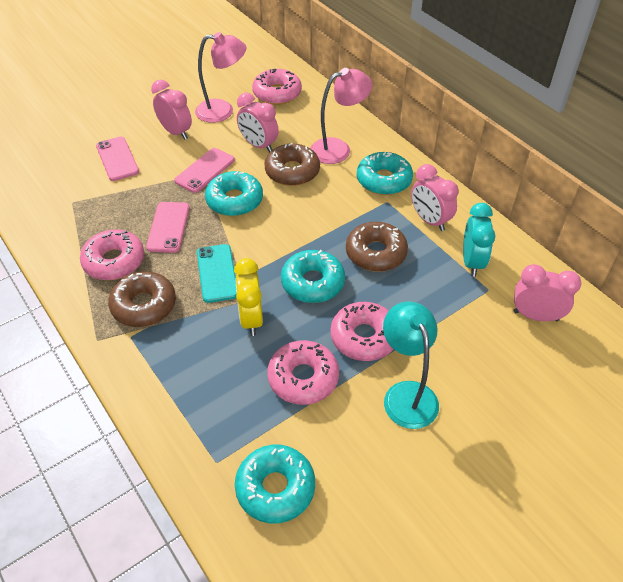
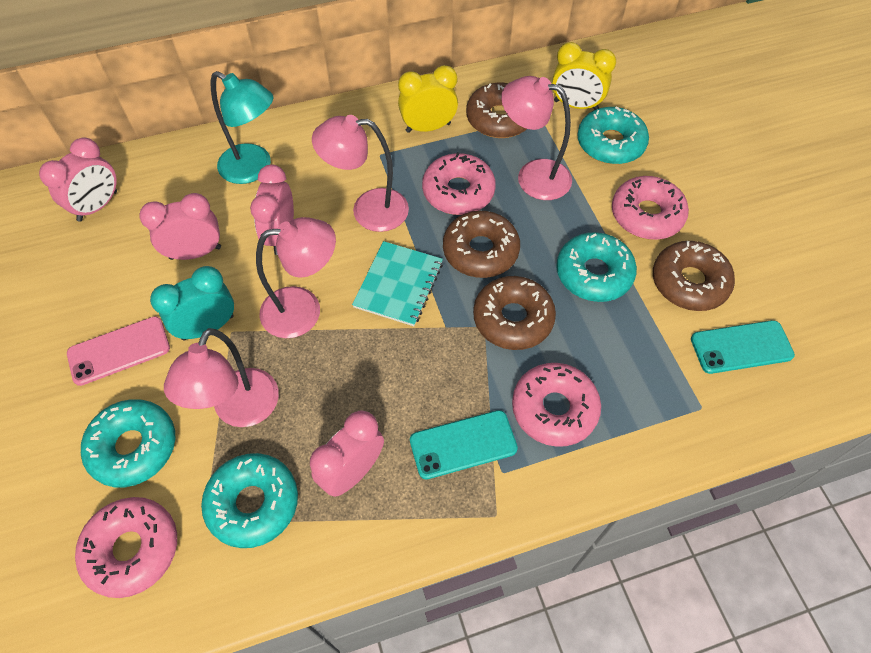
brown donut: 3 -> 4
pink lamp: 2 -> 4
pink phone: 3 -> 1
turquoise notebook: 0 -> 1
turquoise phone: 1 -> 2
yellow clock: 1 -> 2

